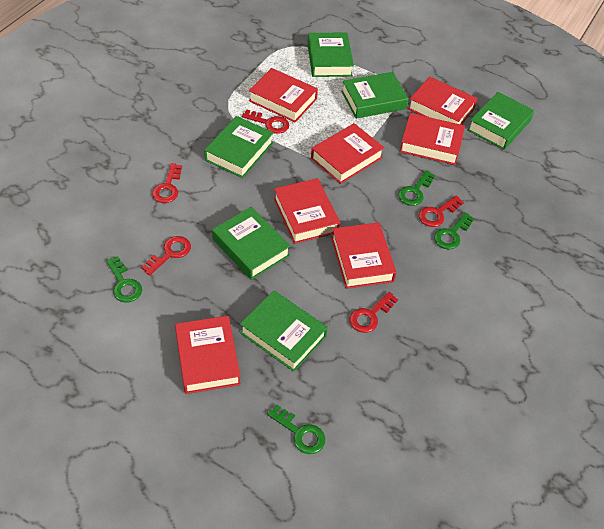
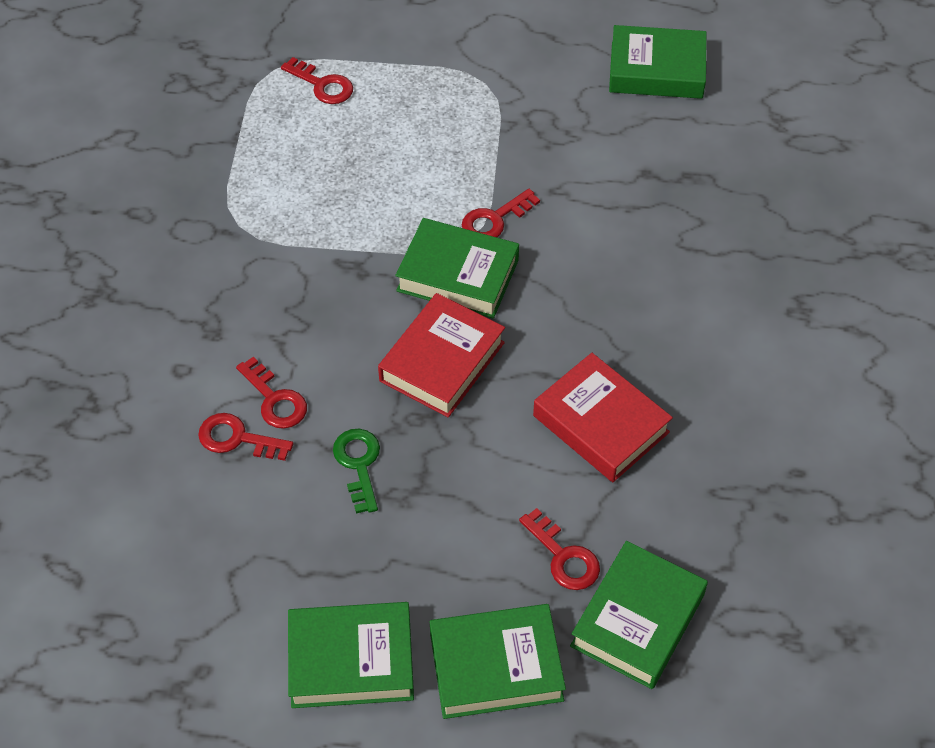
green book: 6 -> 5
green key: 4 -> 1
red book: 7 -> 2

